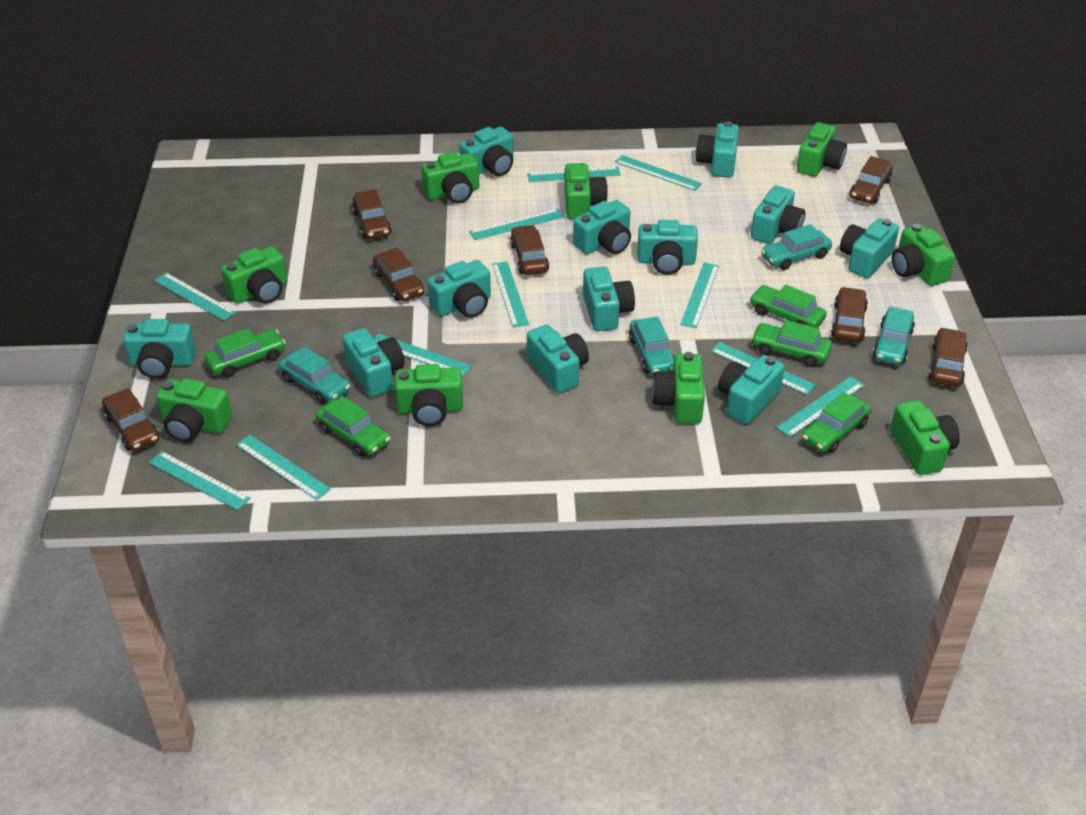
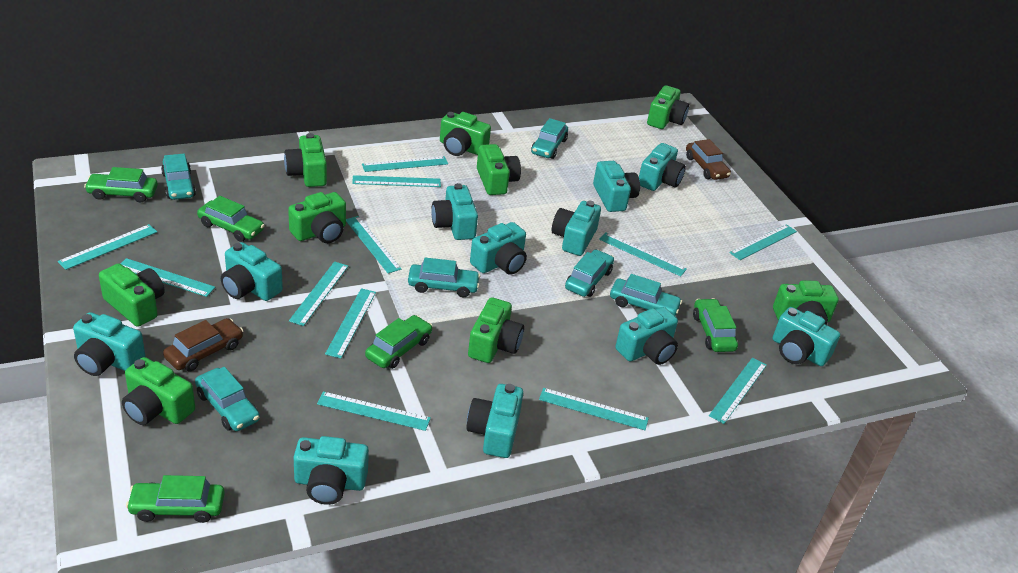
brown car: 7 -> 2
turquoise camera: 12 -> 11
turquoise car: 4 -> 6
turquoise ruler: 11 -> 12

